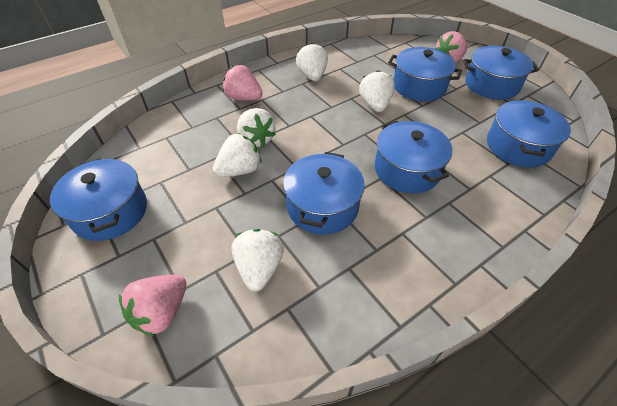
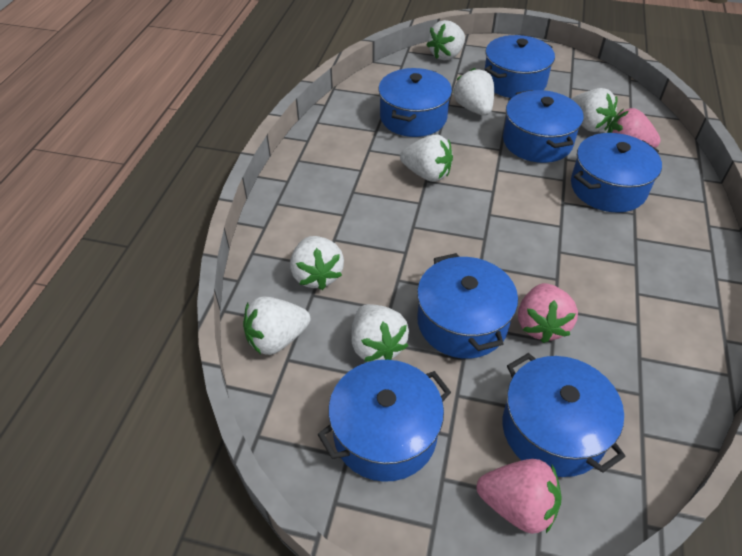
blue pot: 6 -> 7
white strawberry: 5 -> 7

